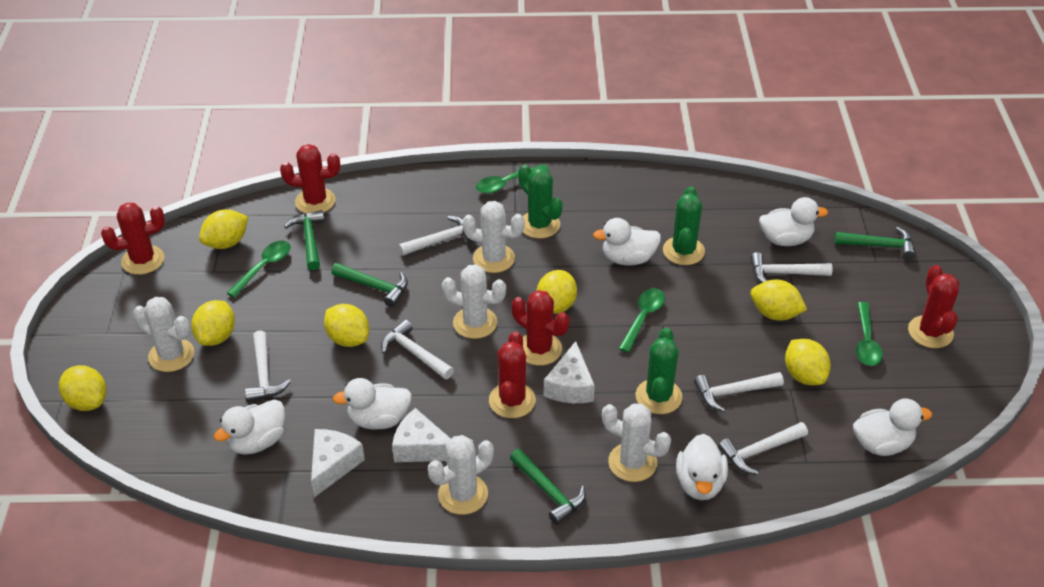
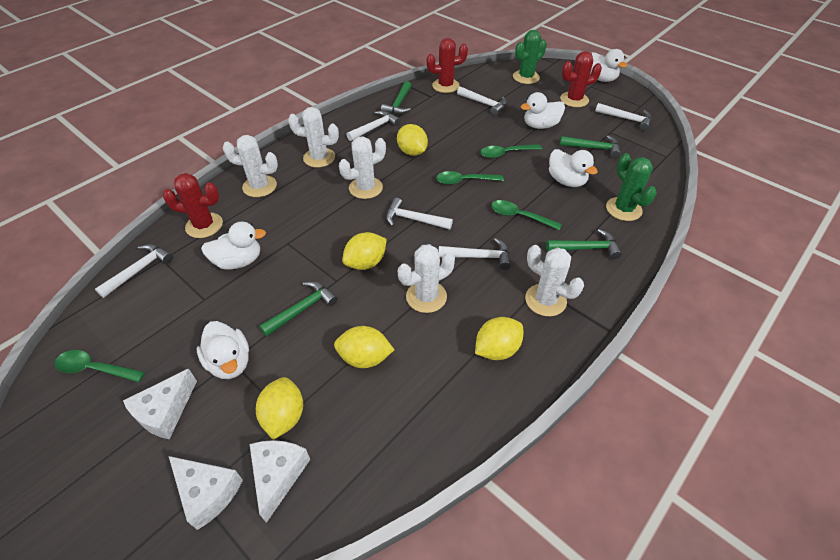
green cactus: 3 -> 2
red cactus: 5 -> 3
white duck: 6 -> 5
yellow lemon: 7 -> 5

